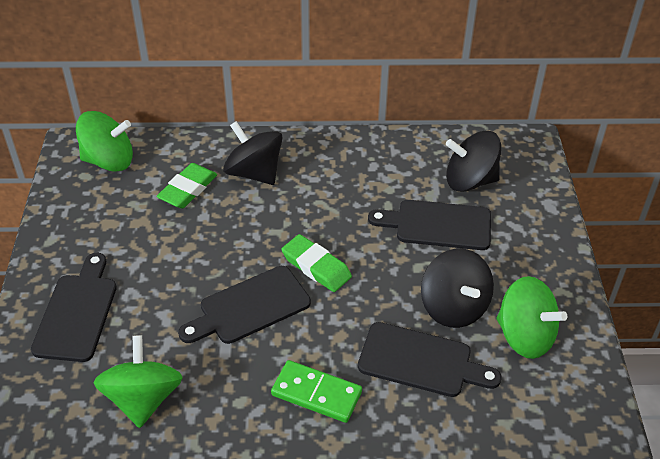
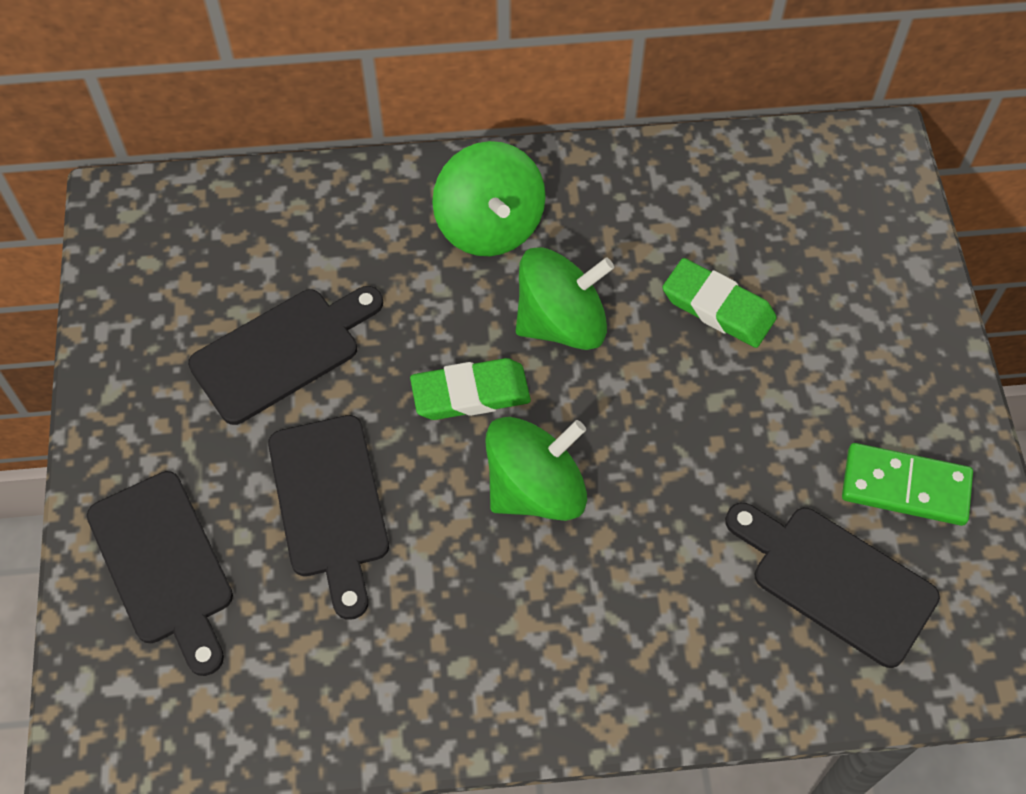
black spinning top: 3 -> 0

